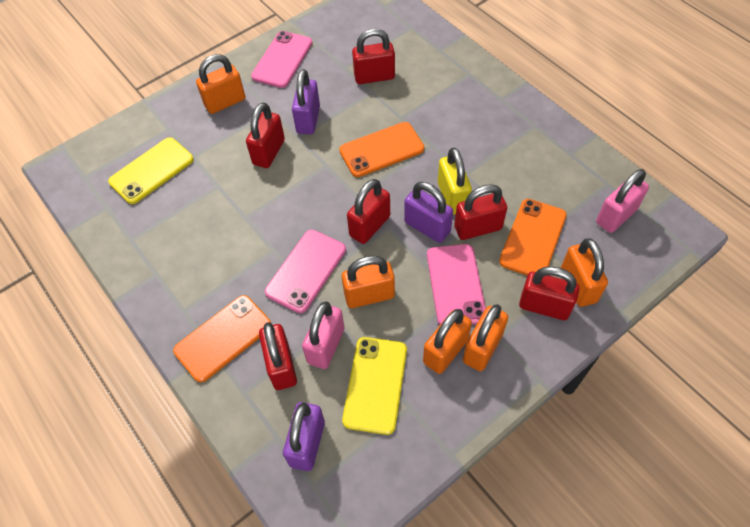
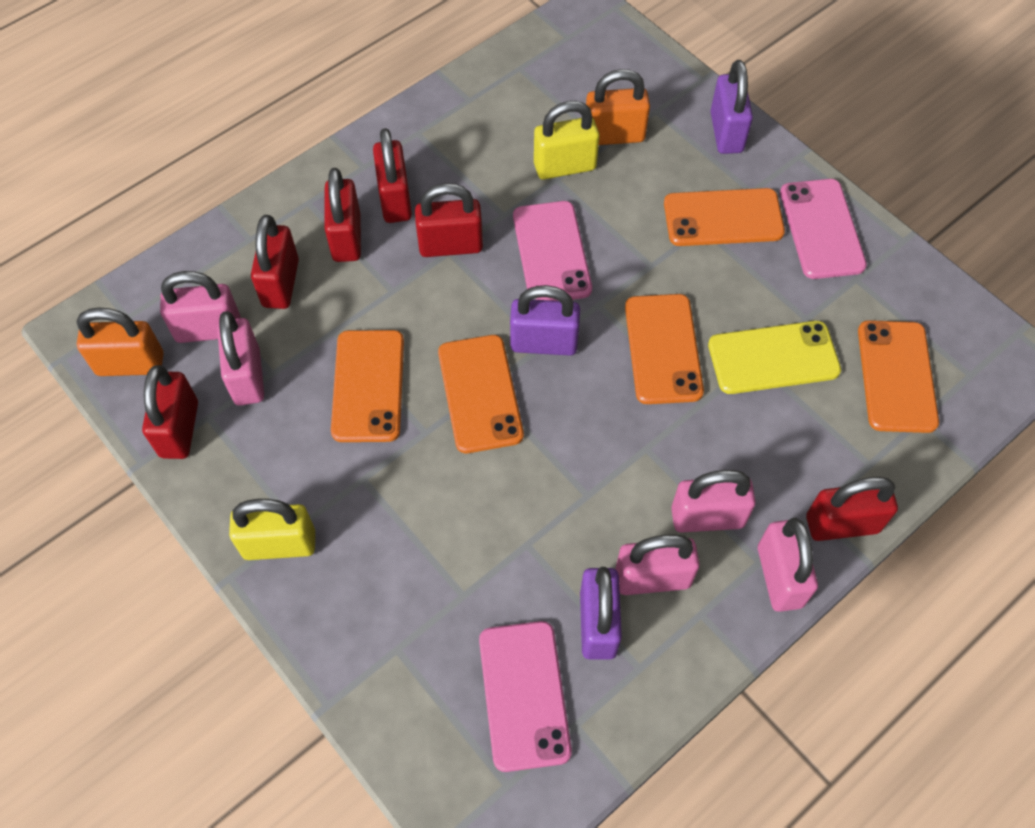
orange padlock: 5 -> 2
orange phone: 3 -> 5
pink padlock: 2 -> 5
yellow padlock: 1 -> 2
yellow phone: 2 -> 1

